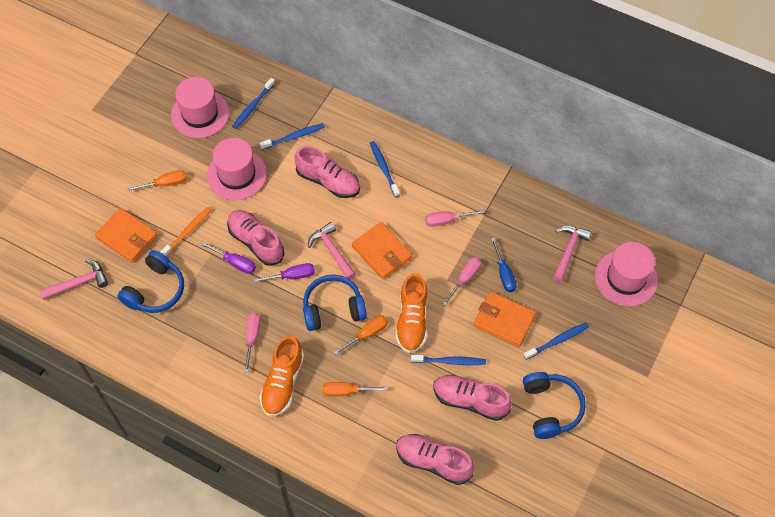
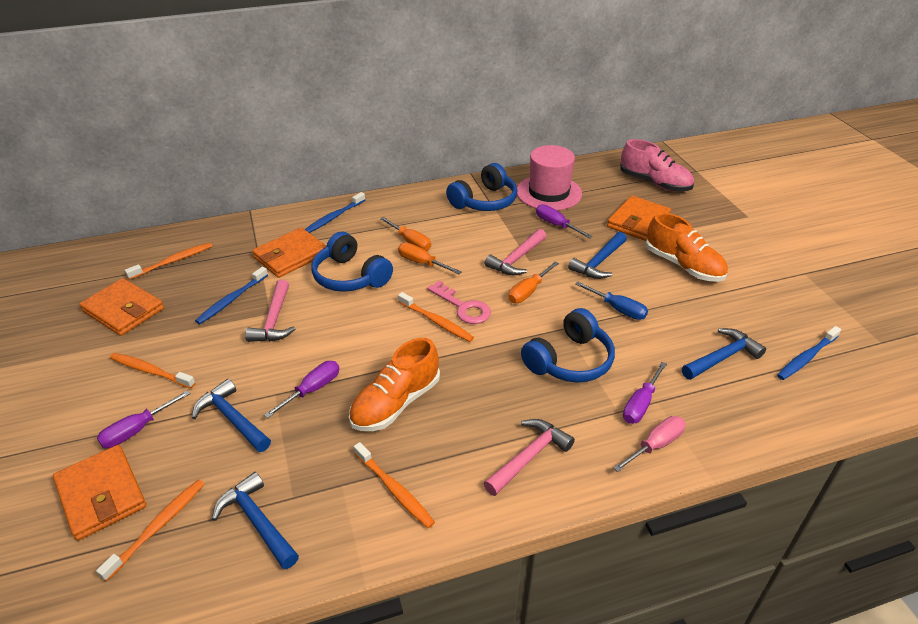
blue hammer: 0 -> 4
blue toothbrush: 5 -> 3
orange toothbrush: 1 -> 5
orange wallet: 3 -> 4
pink hat: 3 -> 1
pink key: 0 -> 1
pink screwdriver: 3 -> 1
pink shoe: 4 -> 1
purple screwdriver: 2 -> 4

